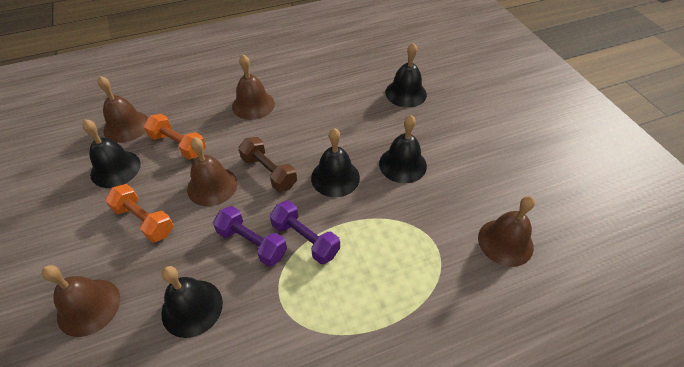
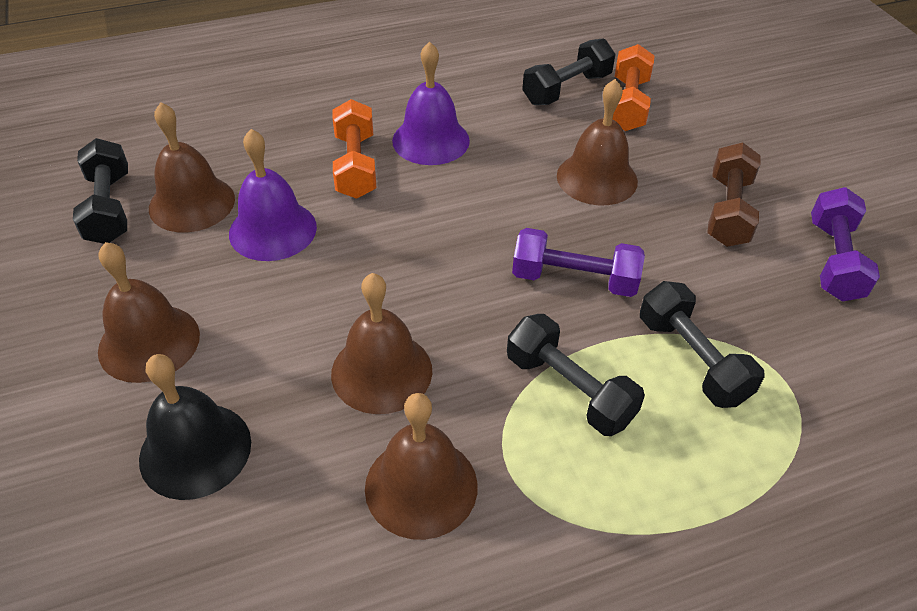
black bell: 5 -> 1
black dumbbell: 0 -> 4
purple bell: 0 -> 2

